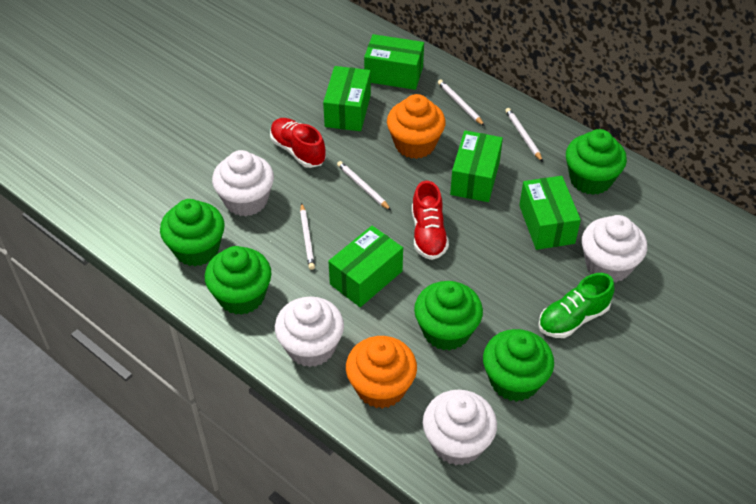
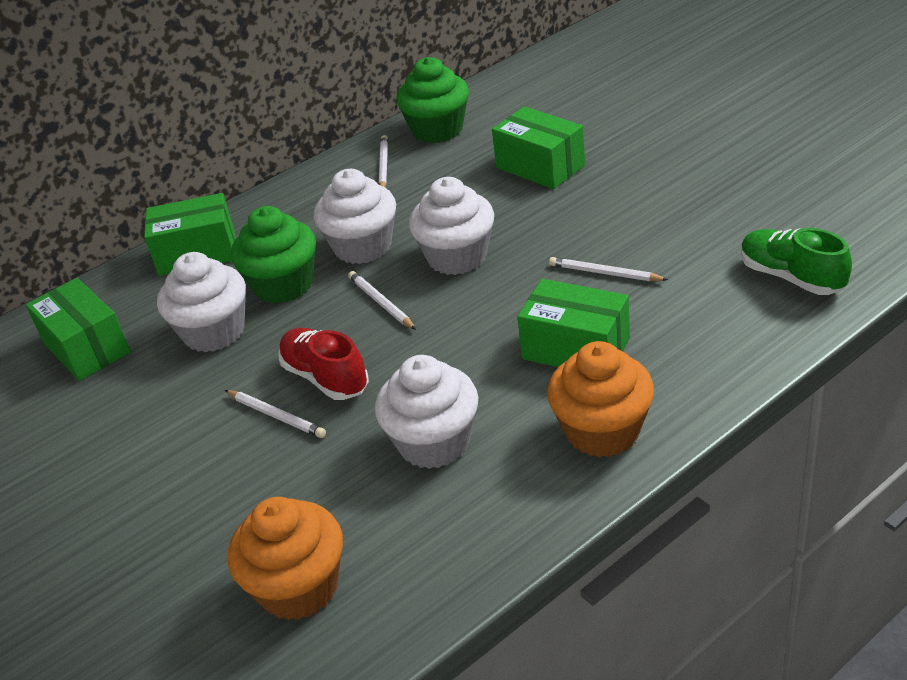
green box: 5 -> 4
green cupcake: 5 -> 2
red shoe: 2 -> 1

